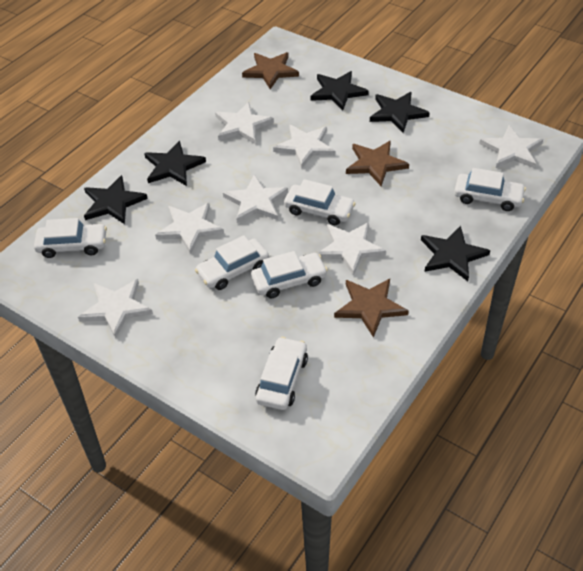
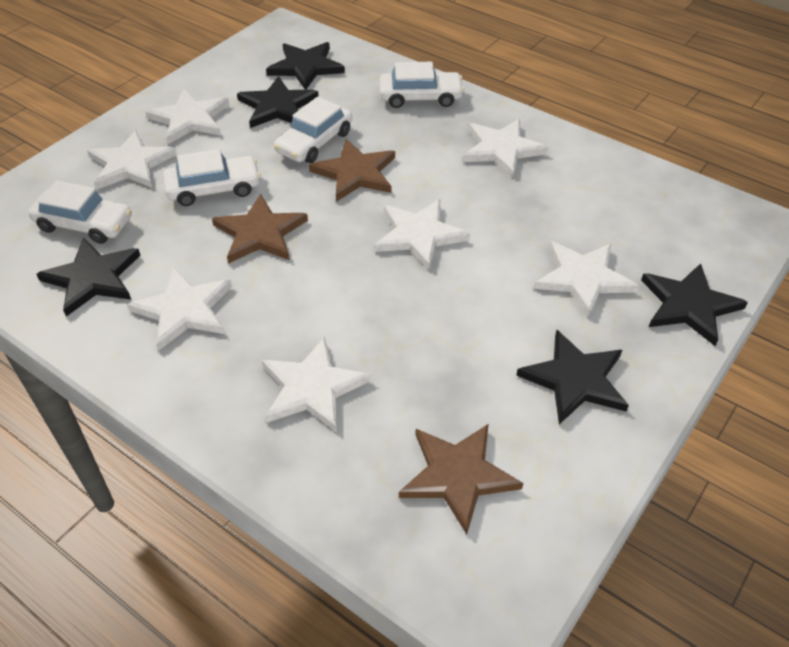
white car: 6 -> 4

